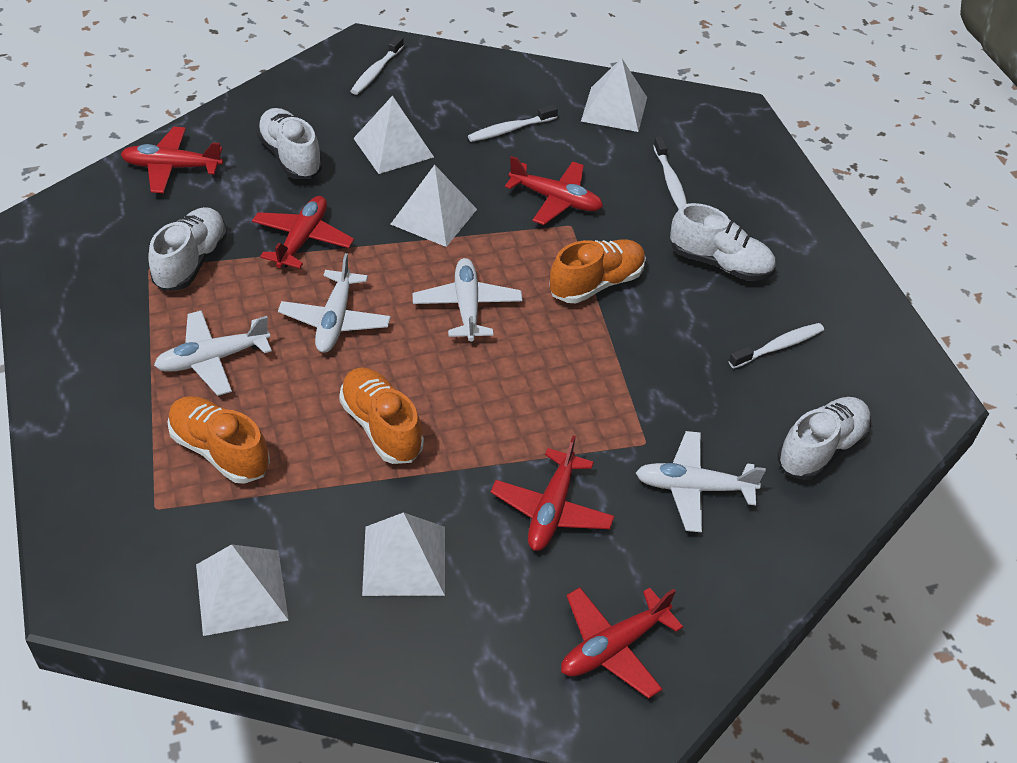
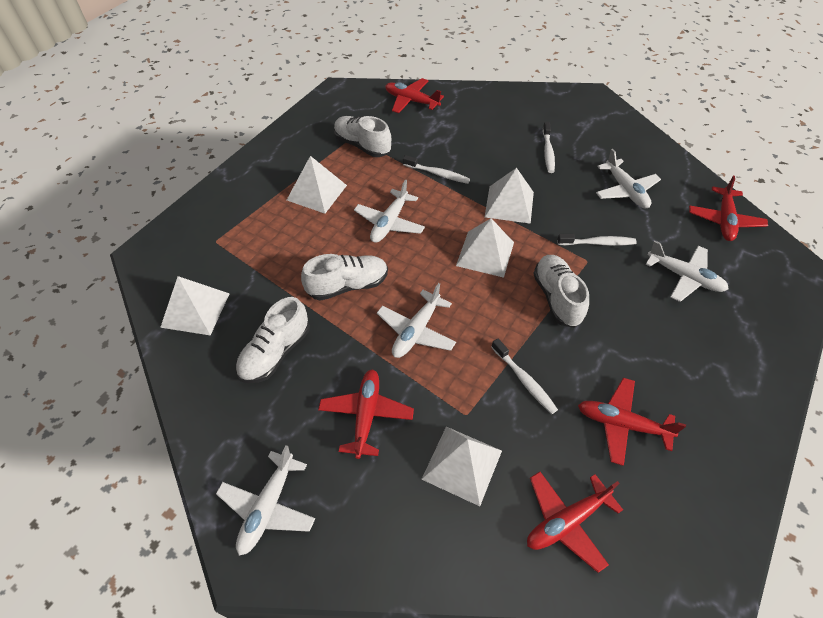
orange shoe: 3 -> 0
white plane: 4 -> 5

